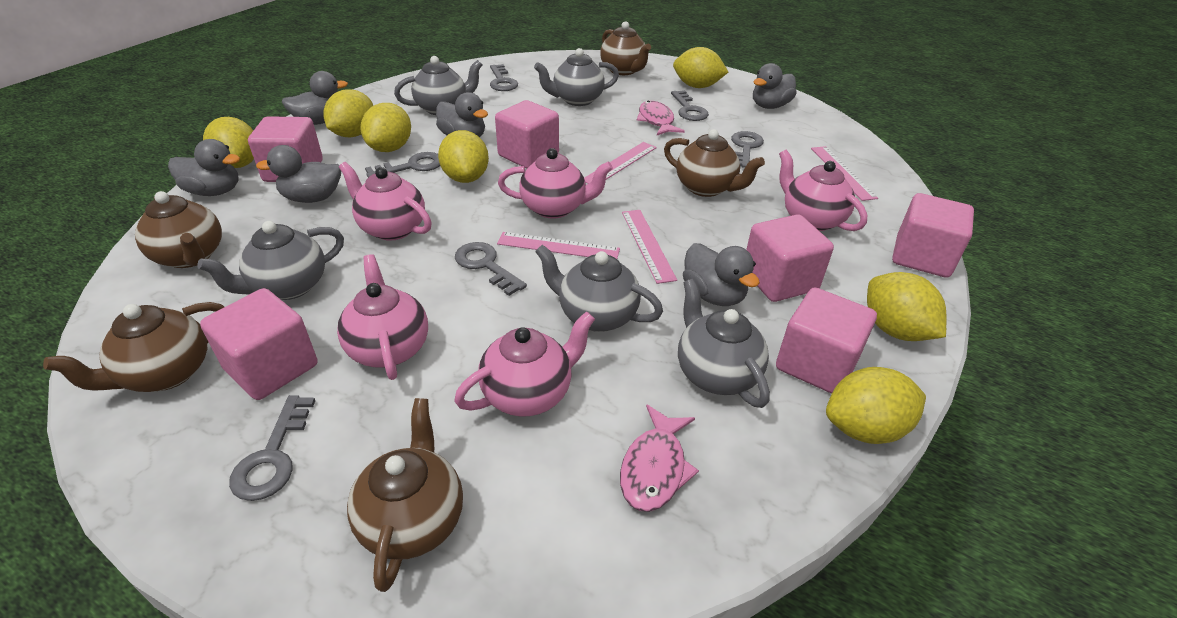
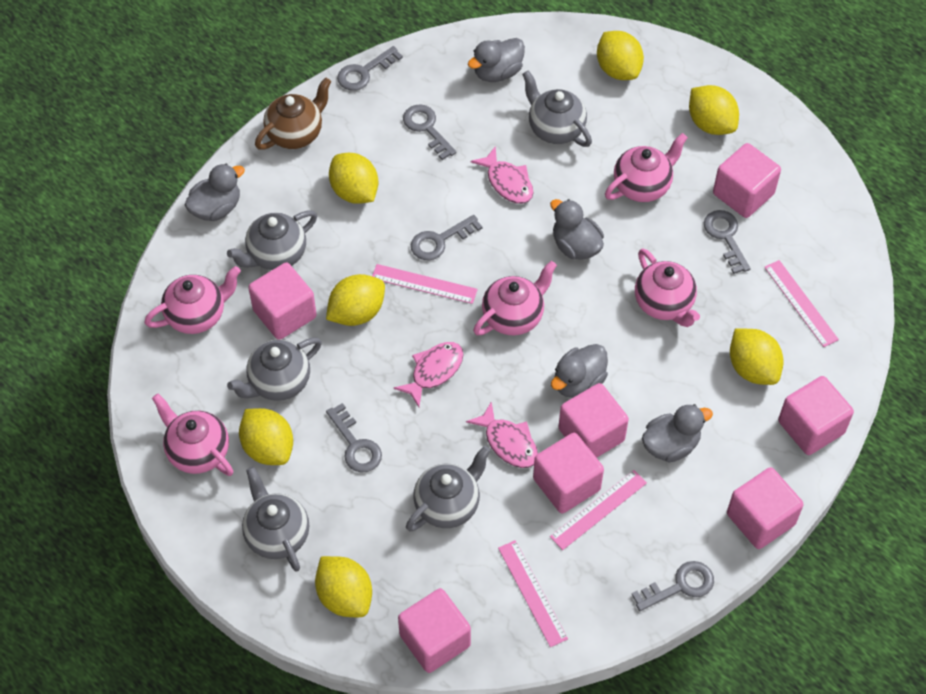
brown teapot: 5 -> 1
grey duck: 6 -> 5
pink cube: 6 -> 7
pink fish: 2 -> 3

